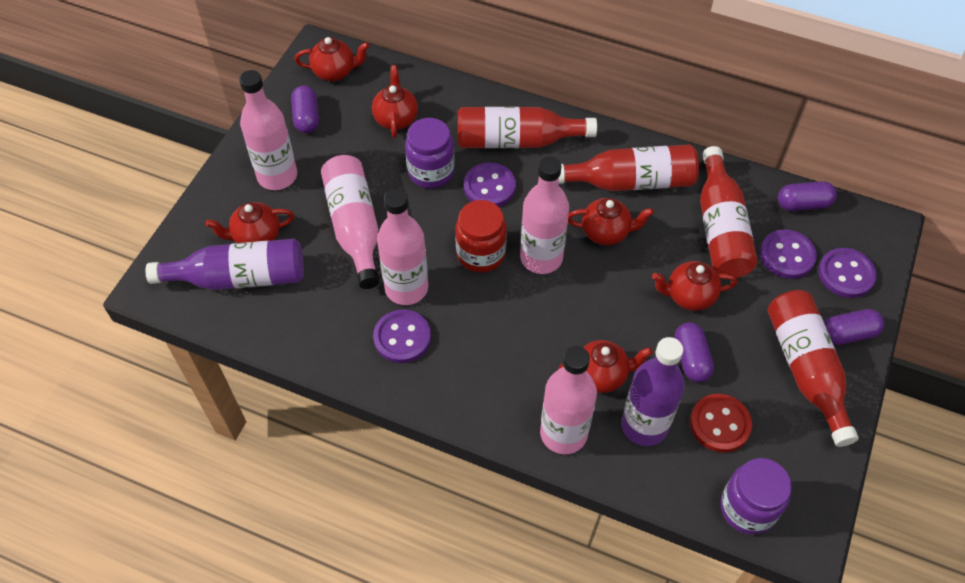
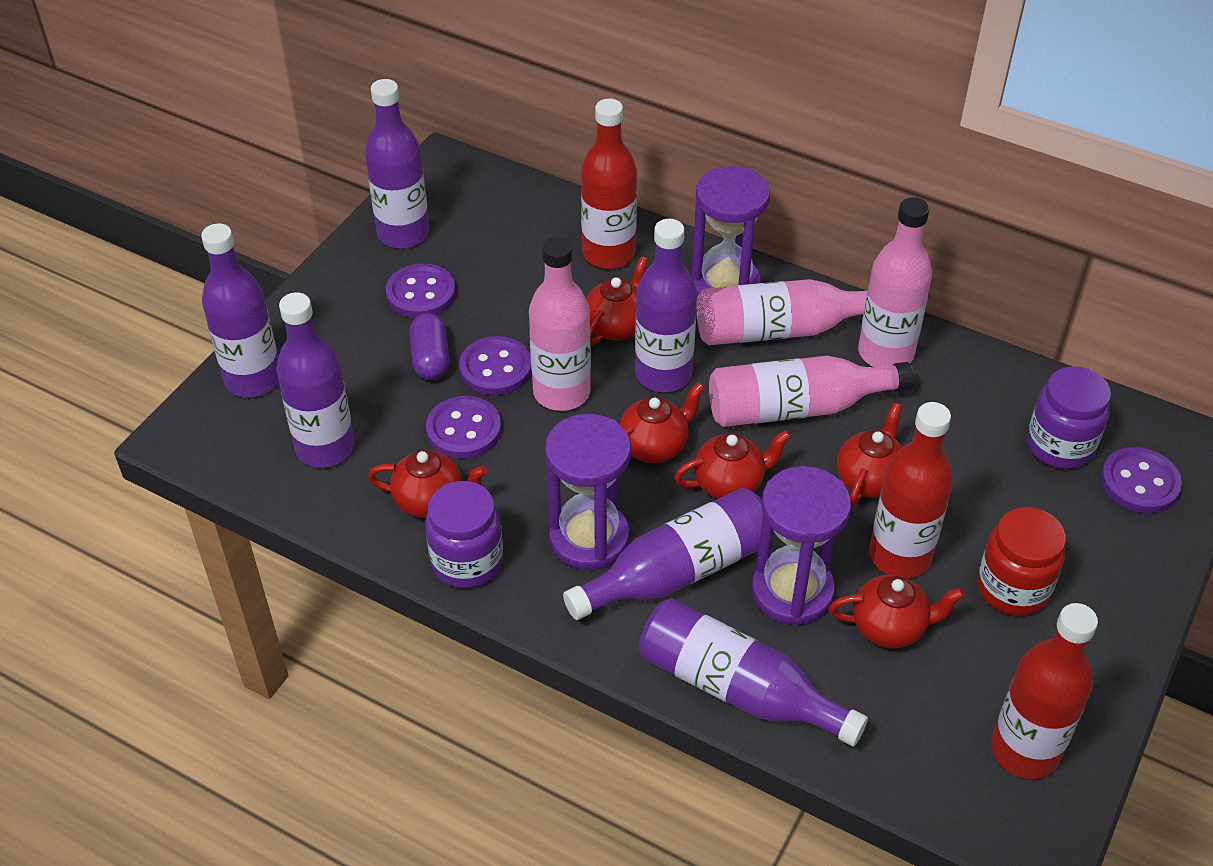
pink bottle: 5 -> 4
purple bottle: 2 -> 6
purple capsule: 4 -> 1
purple hourglass: 0 -> 3
red bottle: 4 -> 3
red button: 1 -> 0

